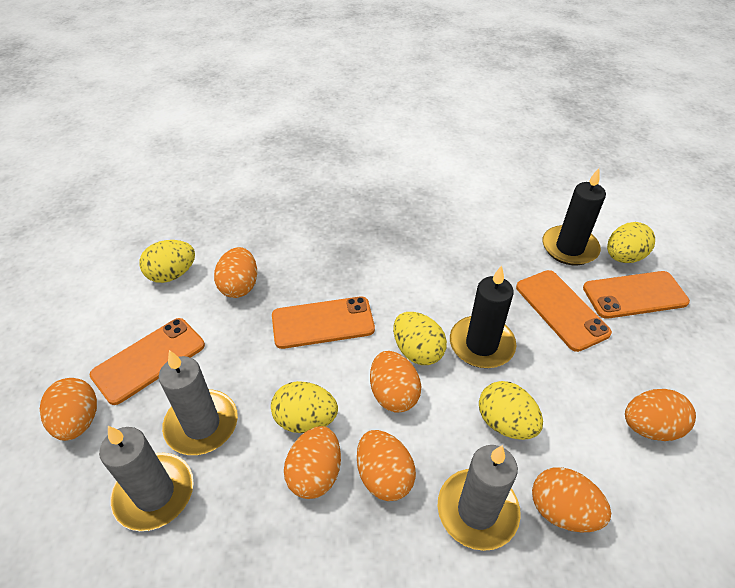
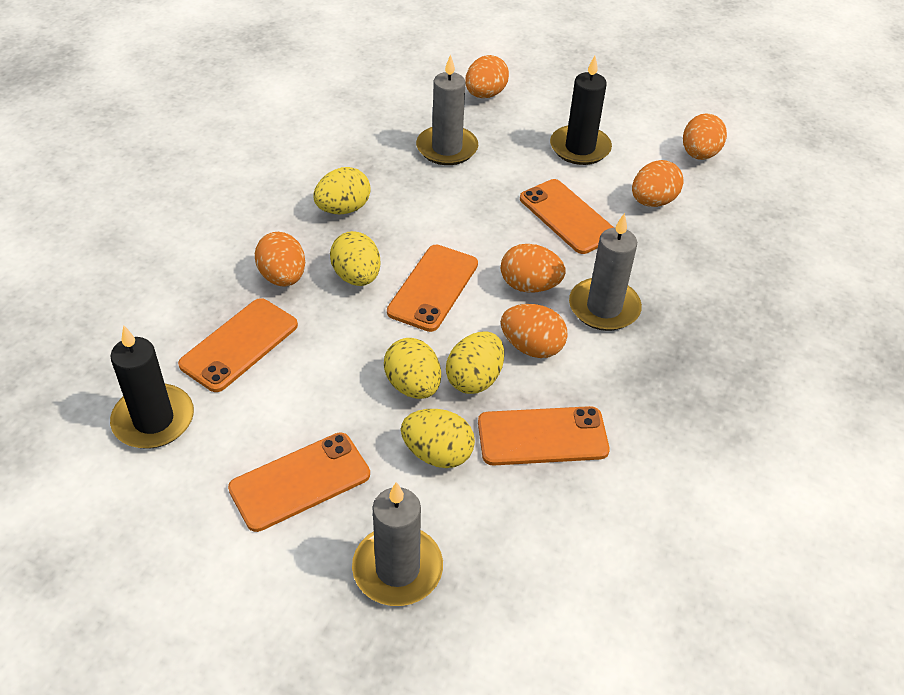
orange egg: 7 -> 6
orange phone: 4 -> 5

